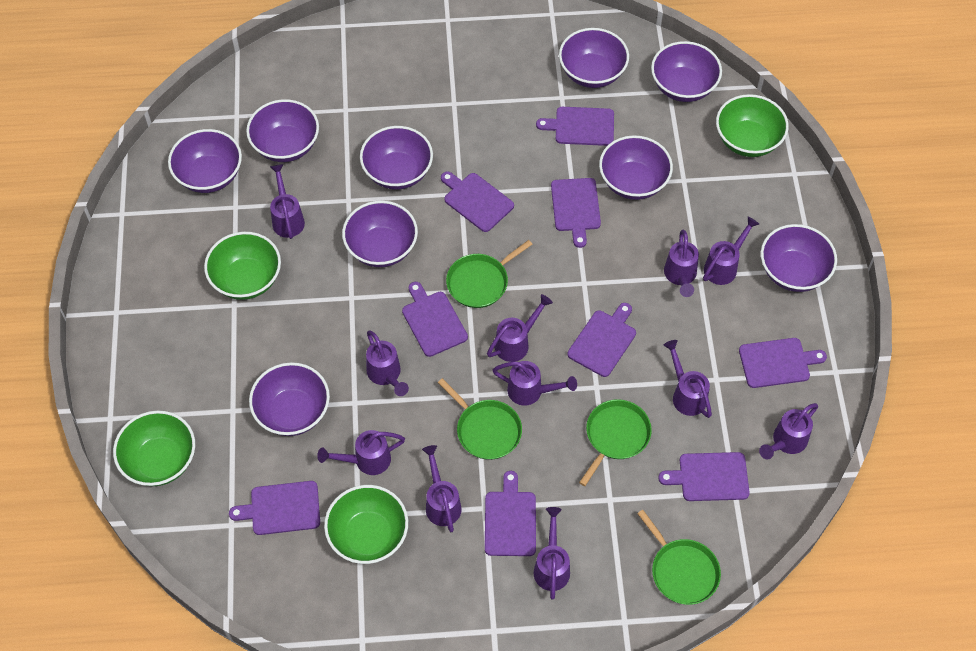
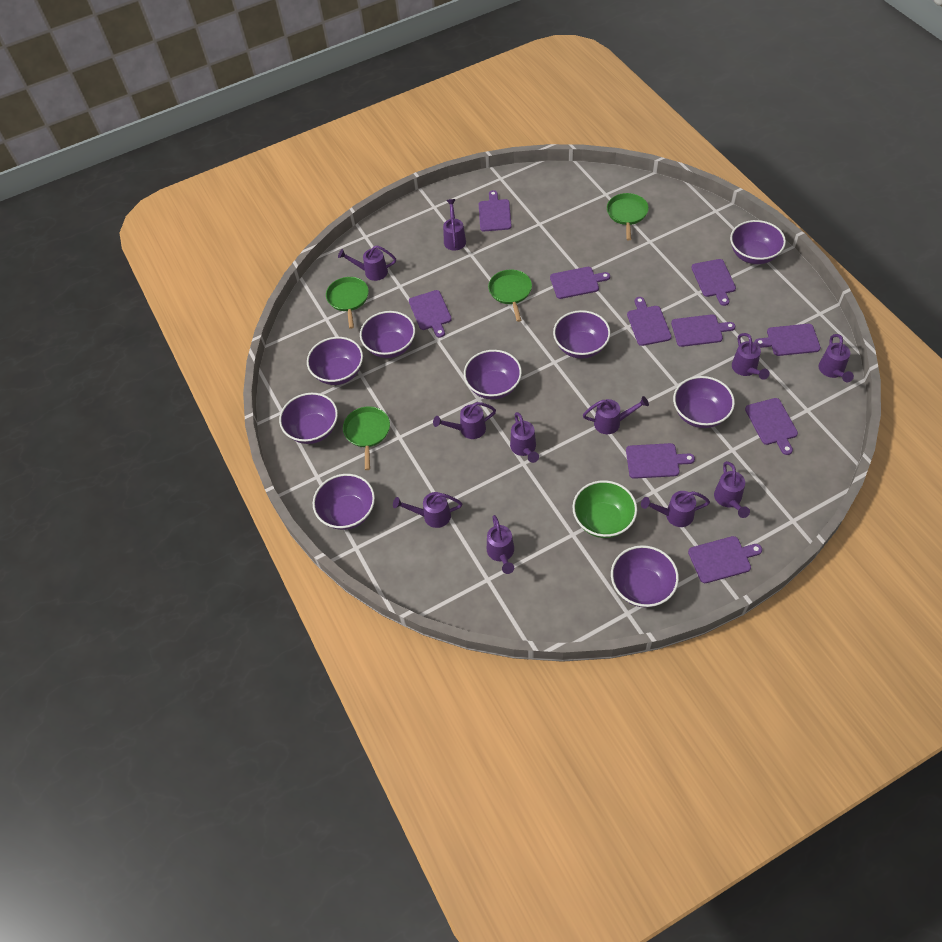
green bowl: 4 -> 1
purple cutting board: 9 -> 10

